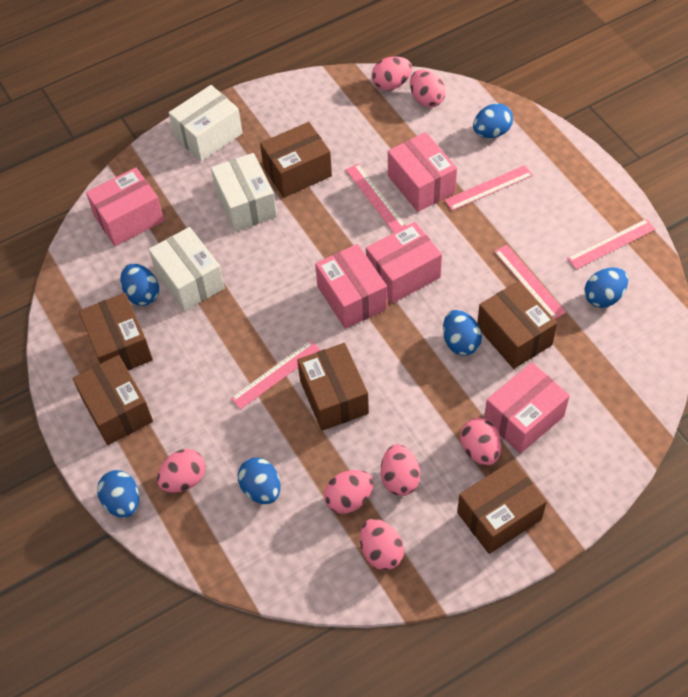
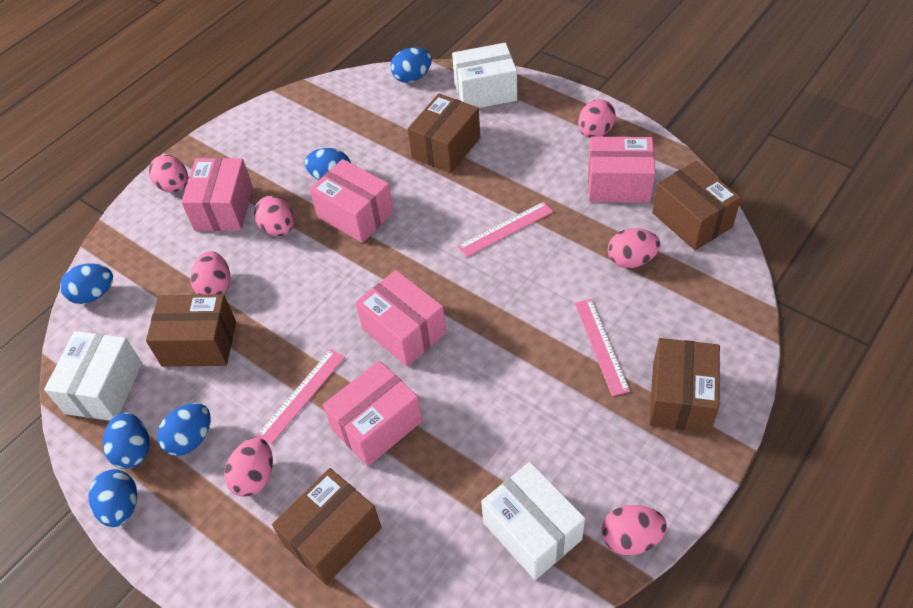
brown box: 6 -> 5
pink ruler: 5 -> 3

